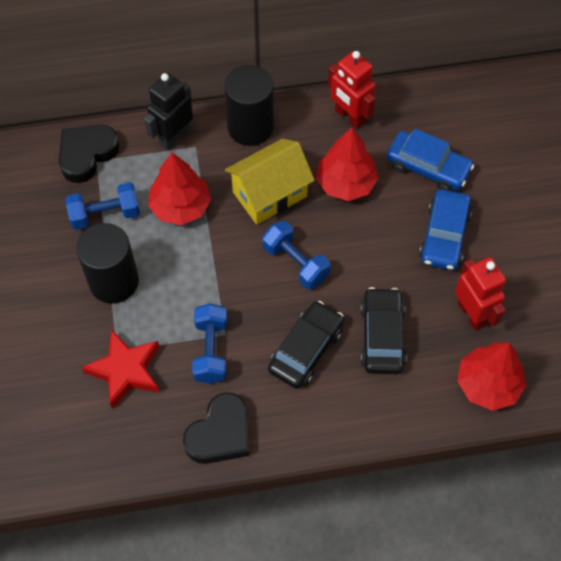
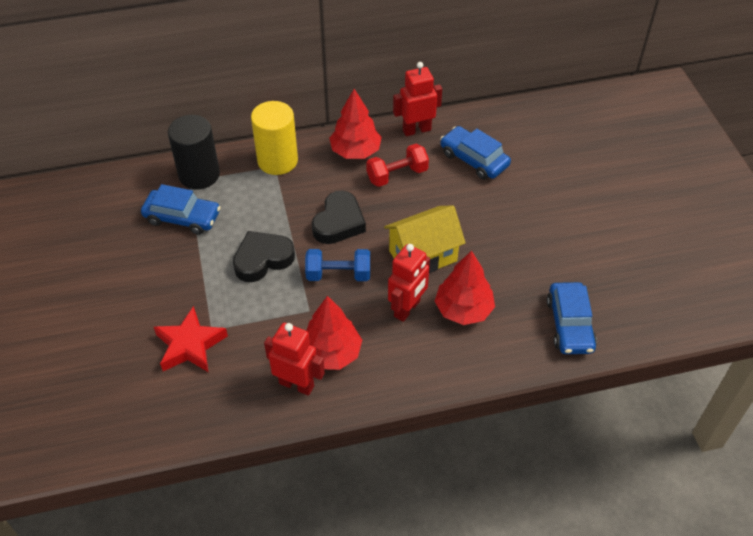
black car: 2 -> 0
black cylinder: 2 -> 1
black robot: 1 -> 0
blue car: 2 -> 3
blue dumbbell: 3 -> 1
red dumbbell: 0 -> 1
red robot: 2 -> 3
yellow cylinder: 0 -> 1

